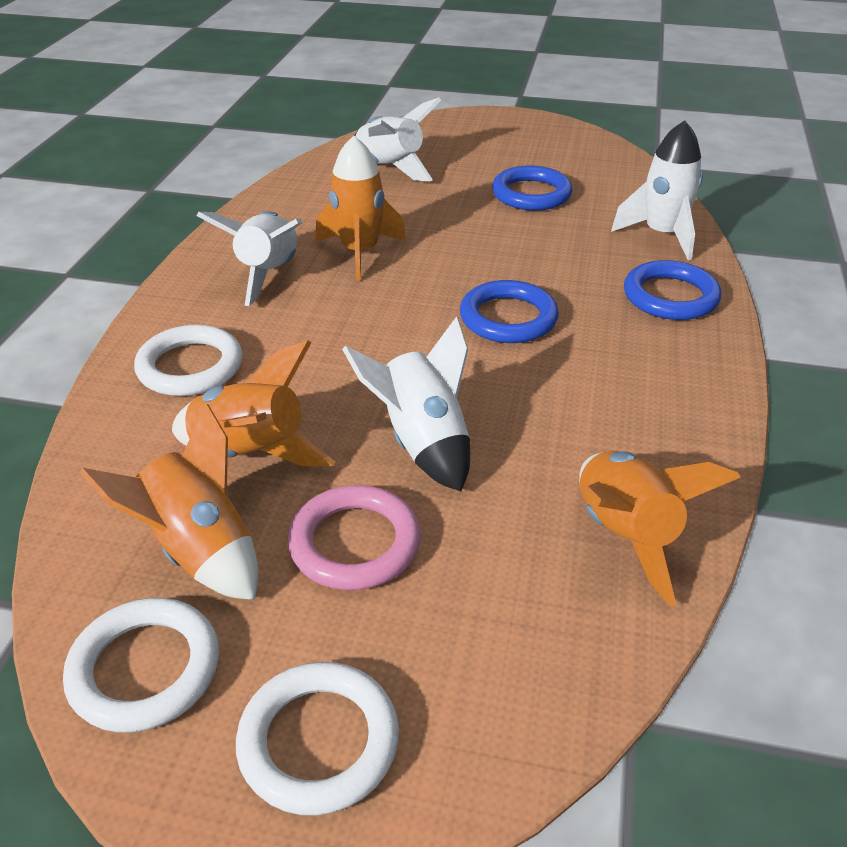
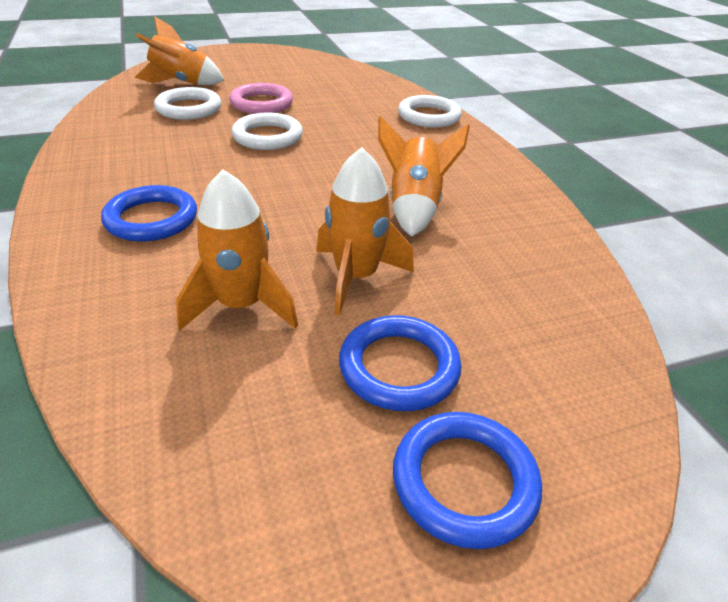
white rocket: 4 -> 0

